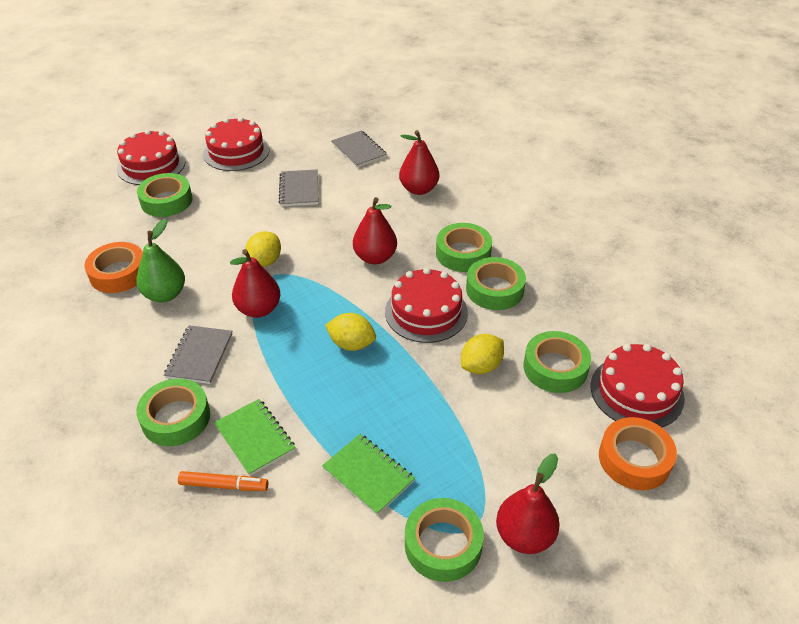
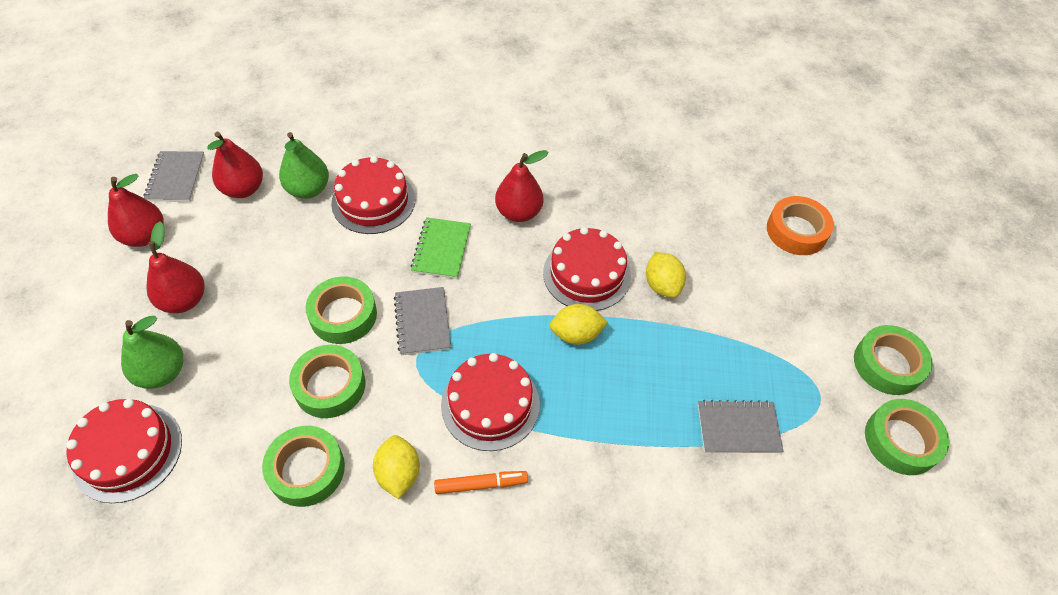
green notebook: 2 -> 1
green pear: 1 -> 2
green tape: 6 -> 5
orange tape: 2 -> 1

